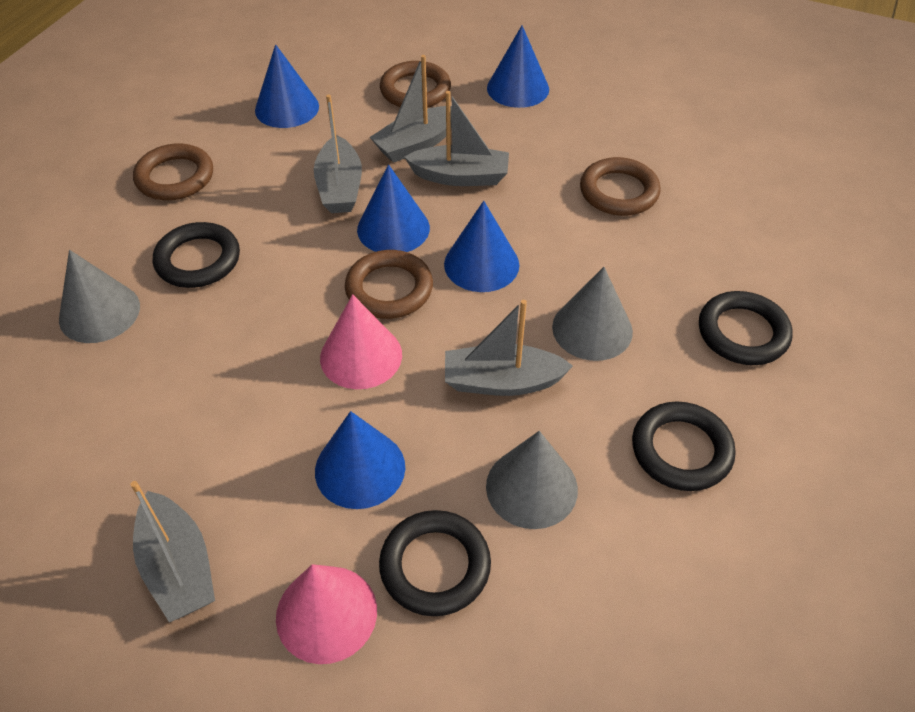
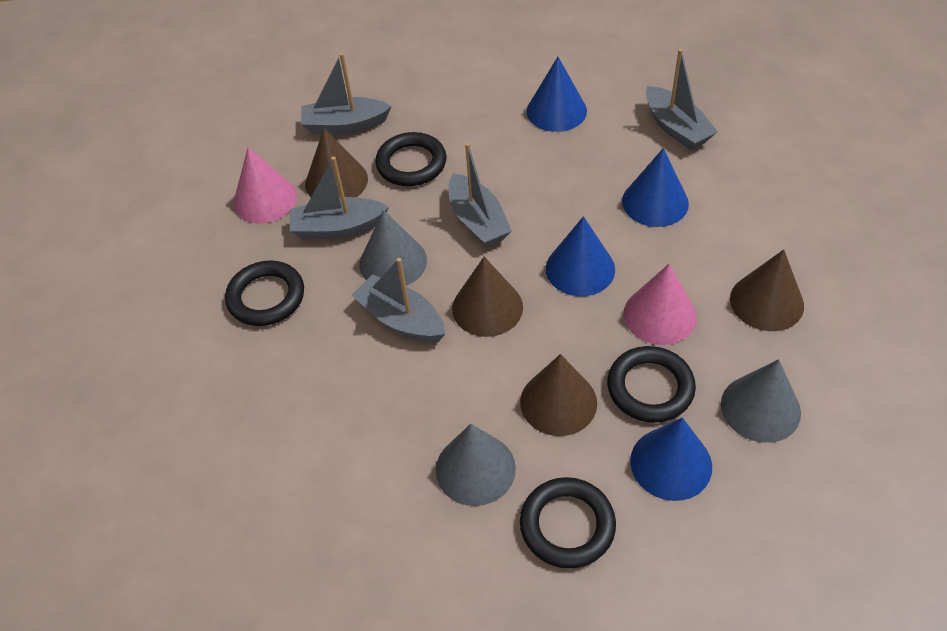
blue cone: 5 -> 4
brown cone: 0 -> 4
brown ring: 4 -> 0

